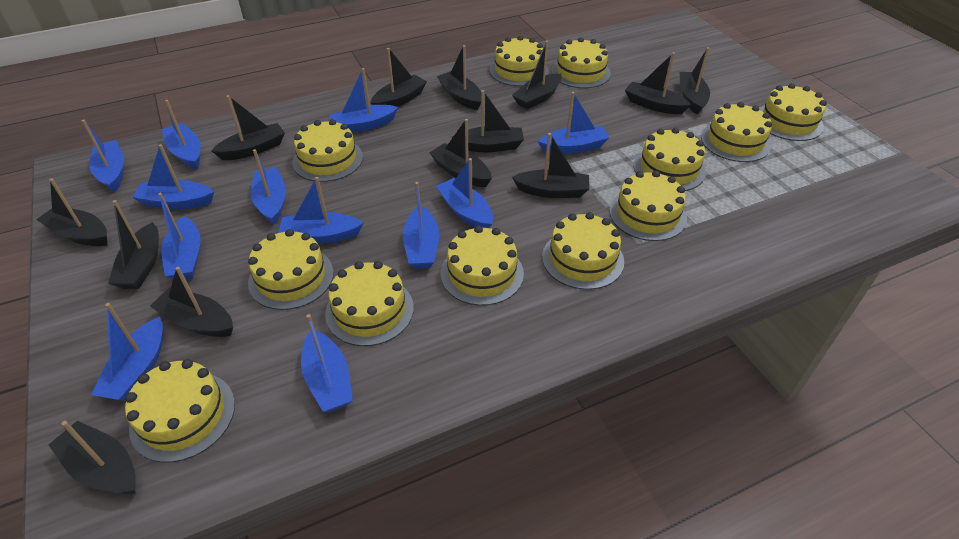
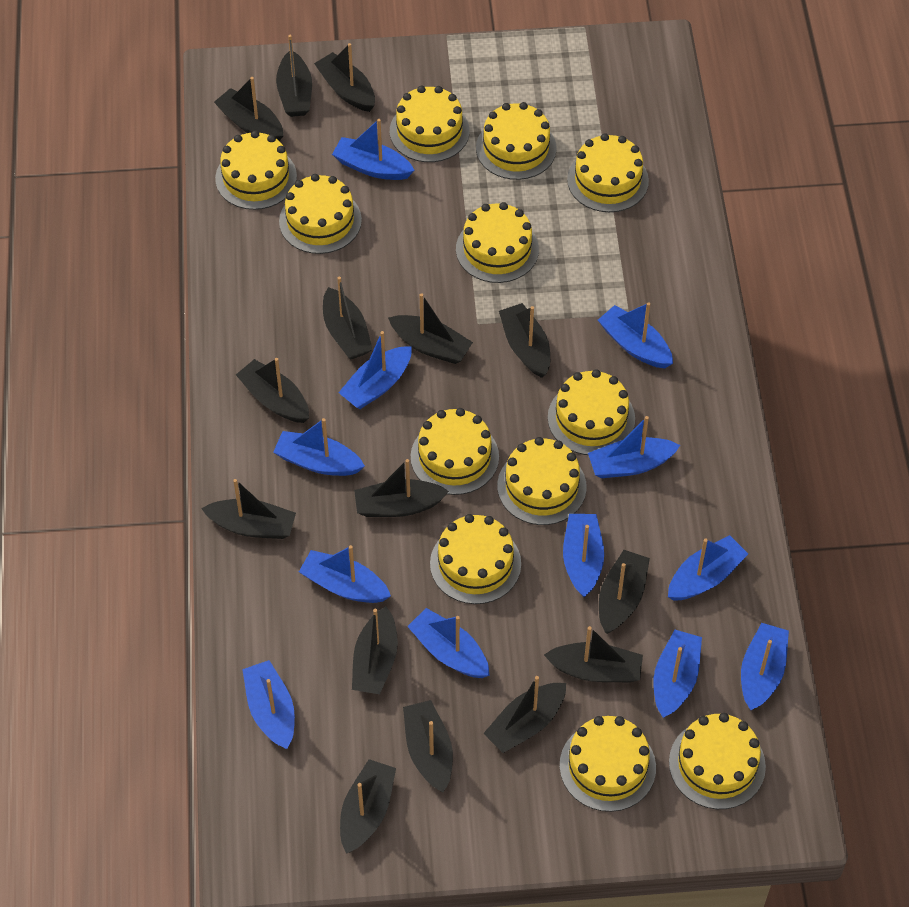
black boat: 13 -> 15

